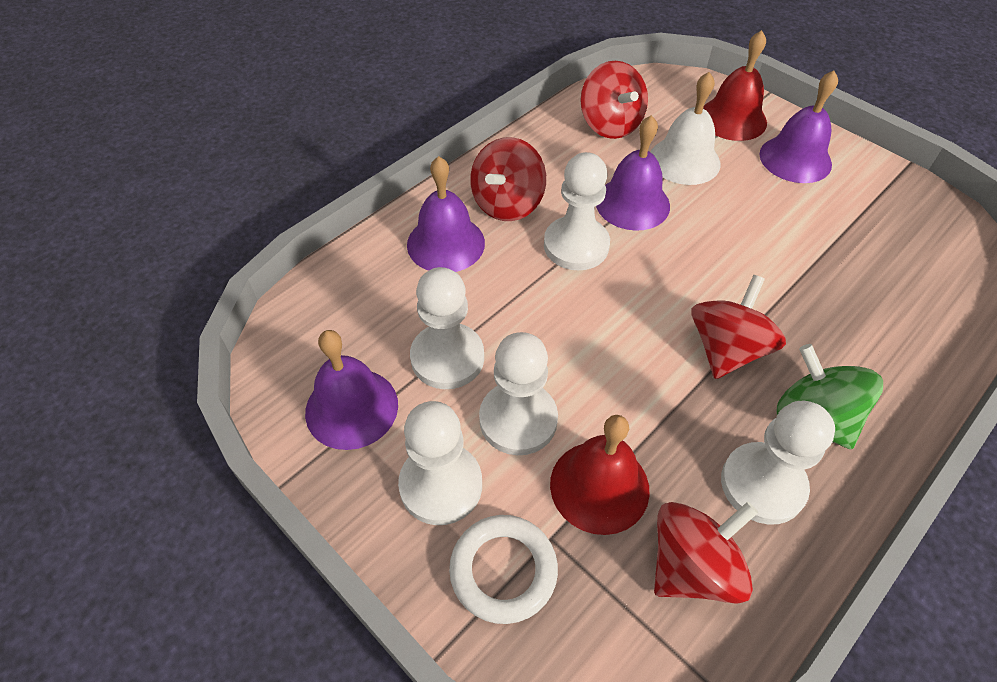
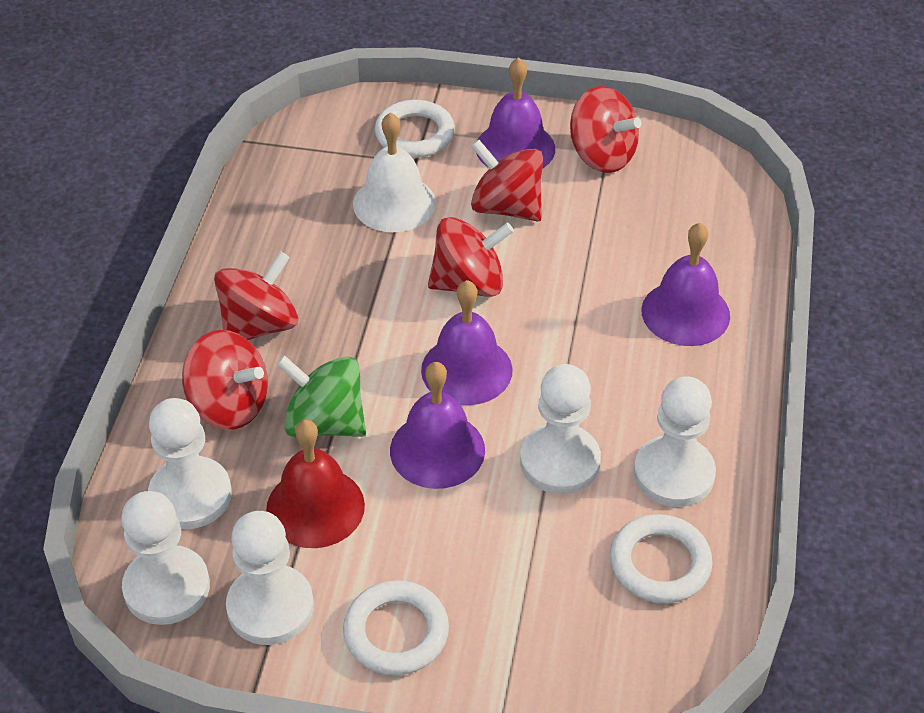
red bell: 2 -> 1
red spinning top: 4 -> 5
white ring: 1 -> 3

